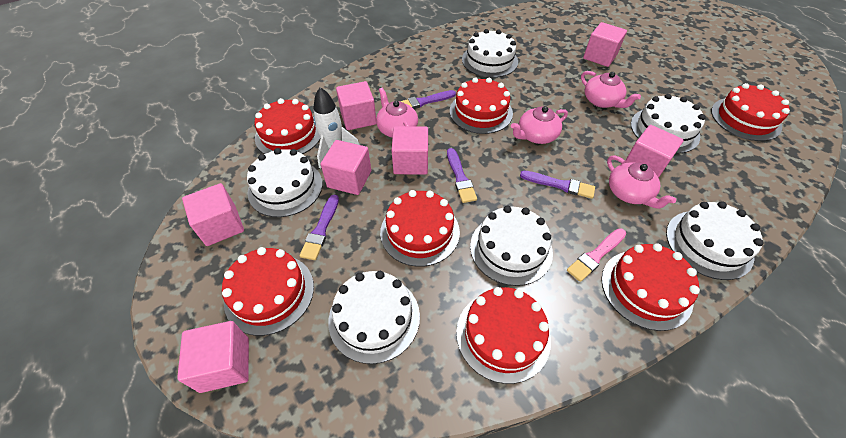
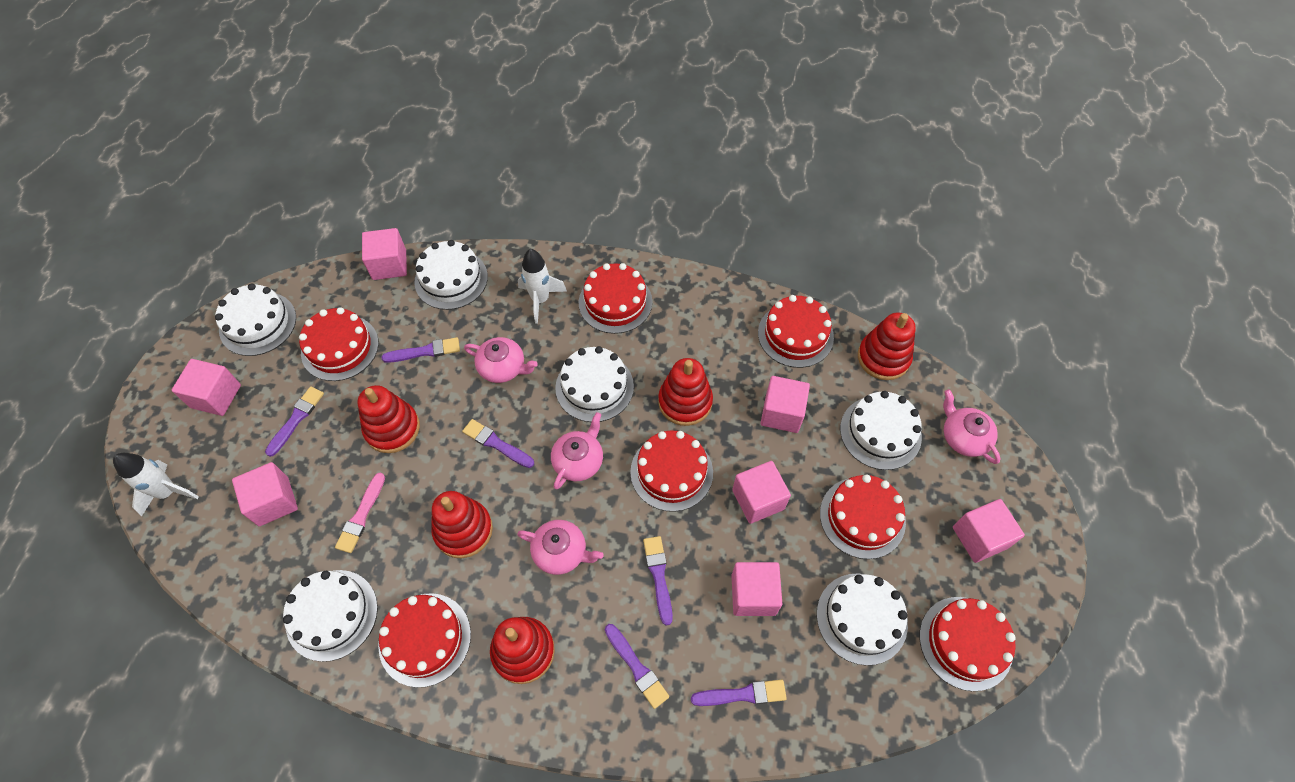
purple brush: 4 -> 6
red stacking toy: 0 -> 5
white rocket: 1 -> 2

